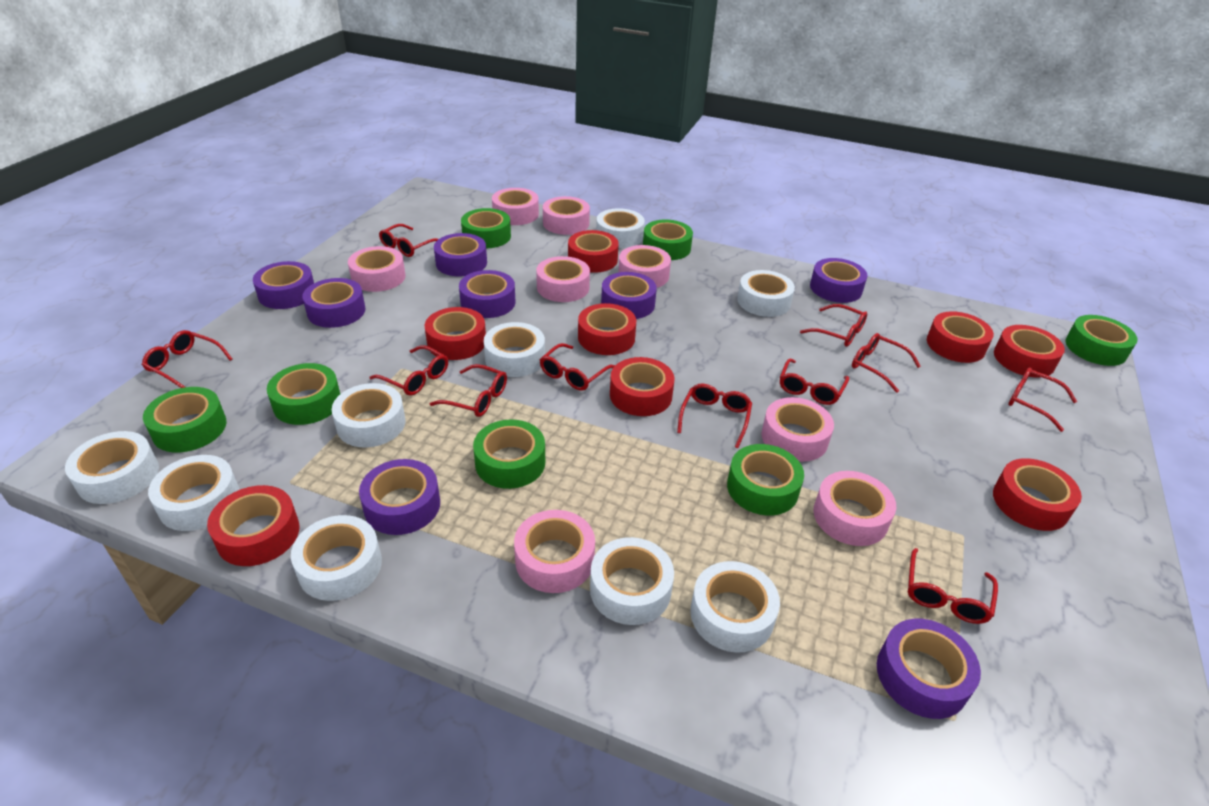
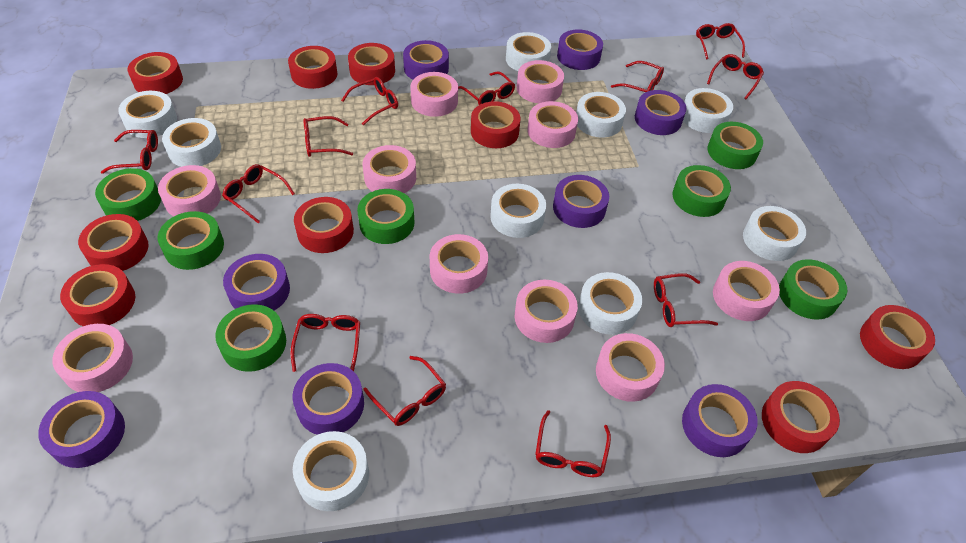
pink tape: 8 -> 10
red glasses: 11 -> 12
red tape: 8 -> 9

